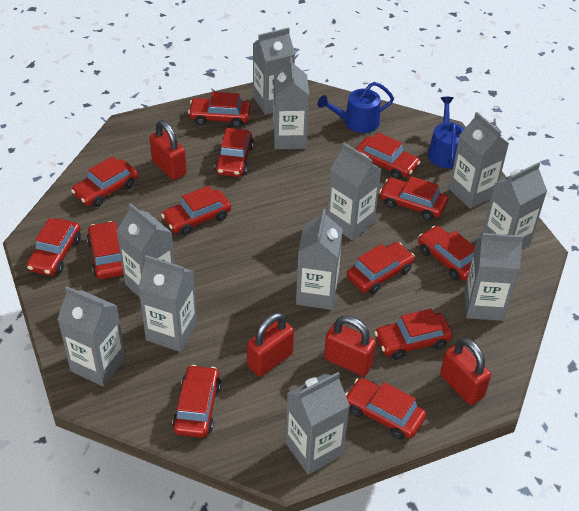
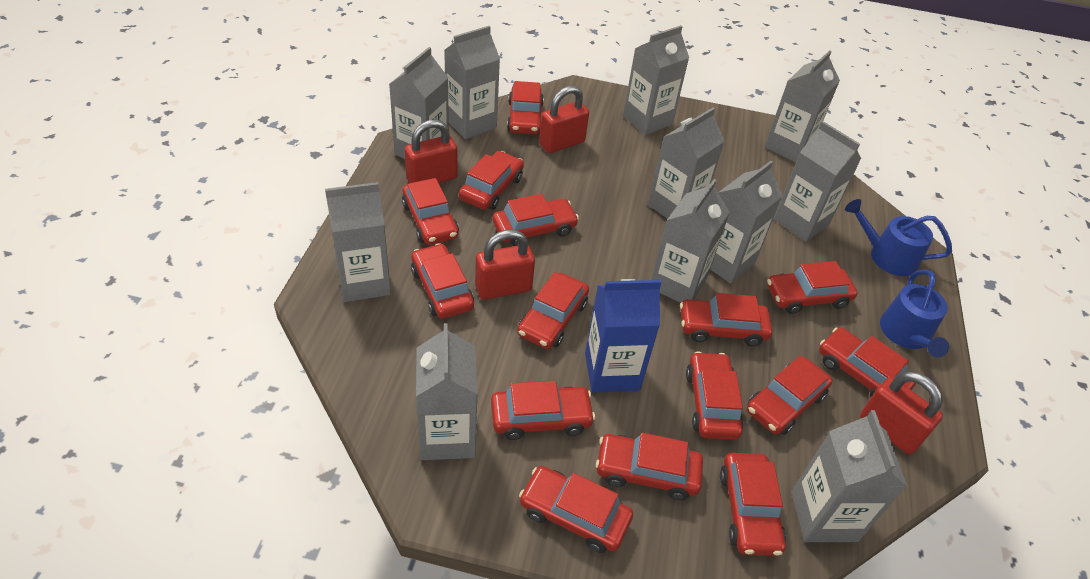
blue carton: 0 -> 1
red car: 13 -> 15

